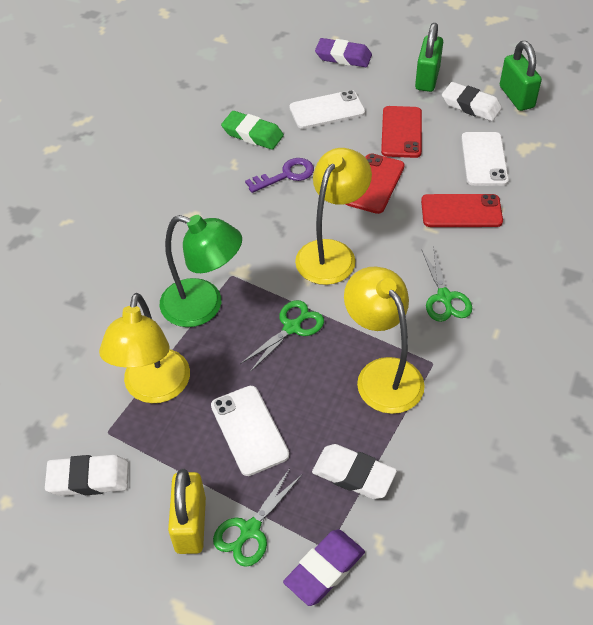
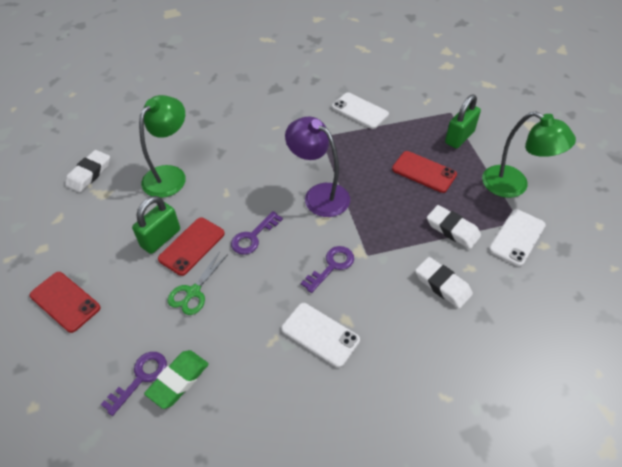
green lamp: 1 -> 2
green scissors: 3 -> 1
purple eraser: 2 -> 0
purple key: 1 -> 3
purple lamp: 0 -> 1
yellow lamp: 3 -> 0
yellow padlock: 1 -> 0

